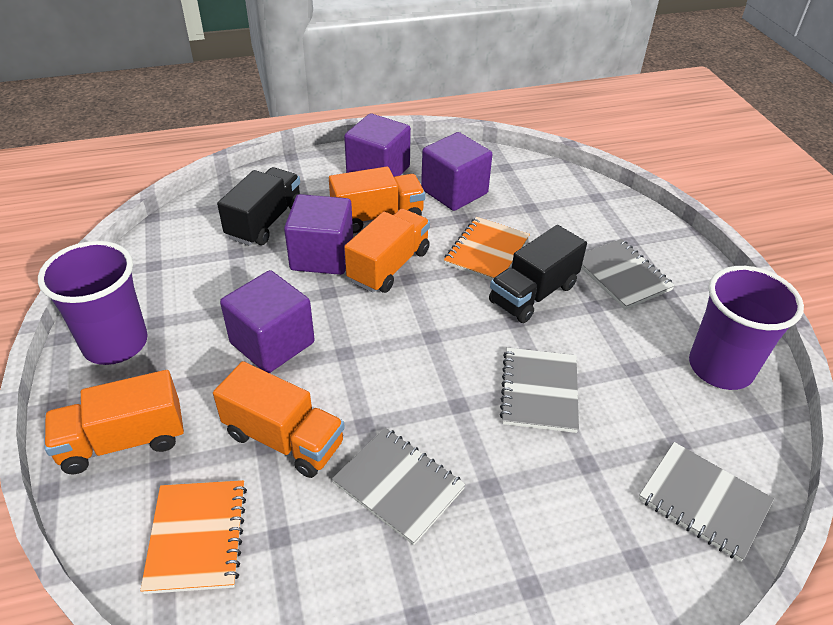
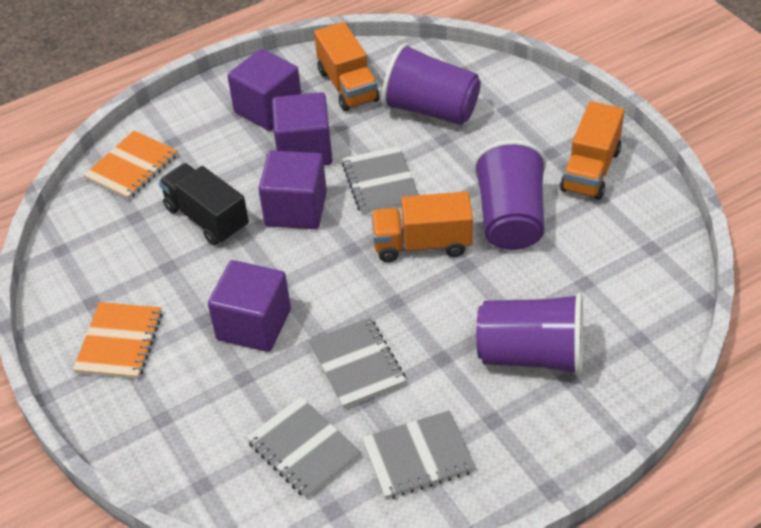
black truck: 2 -> 1
orange truck: 4 -> 3
purple cup: 2 -> 3

